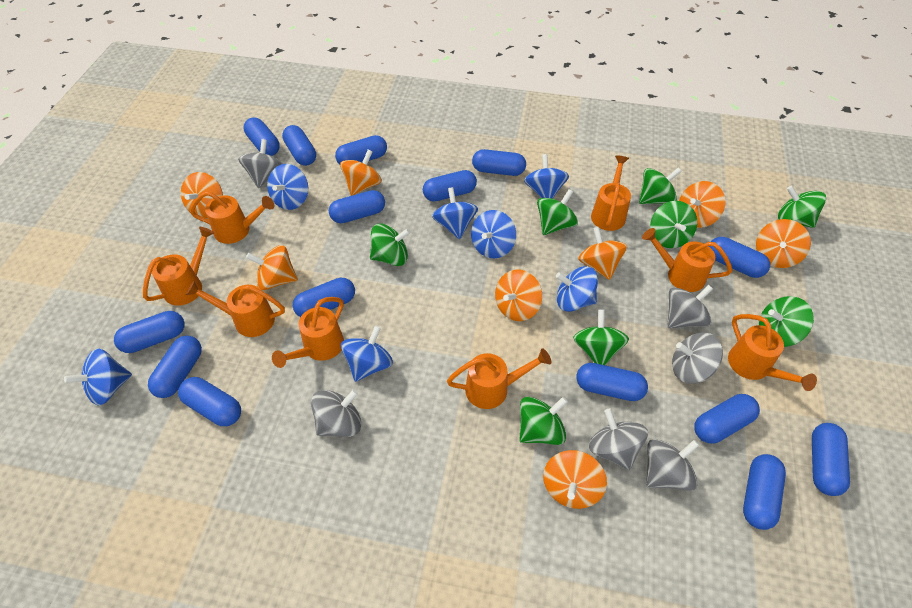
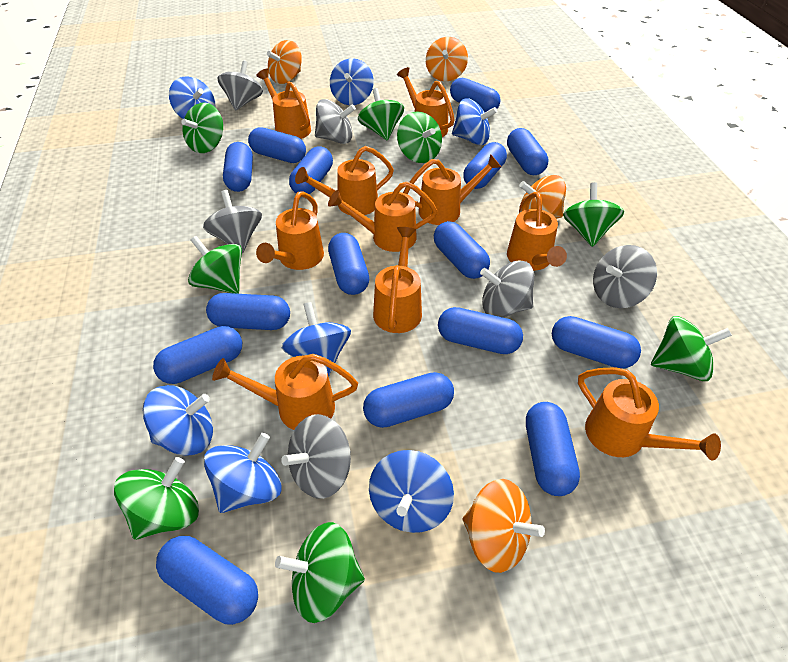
orange spinning top: 8 -> 4
orange watering can: 8 -> 10

